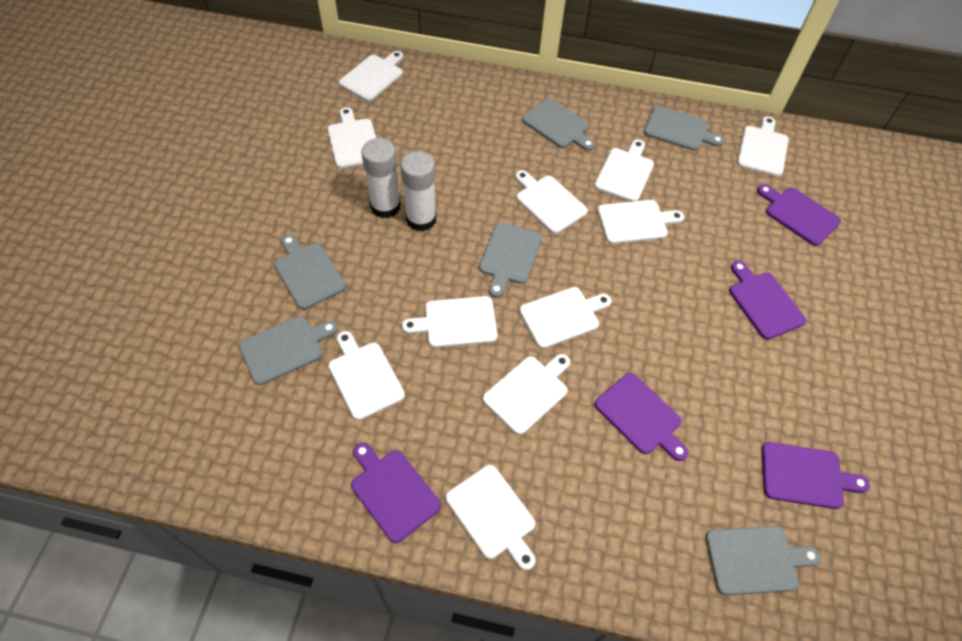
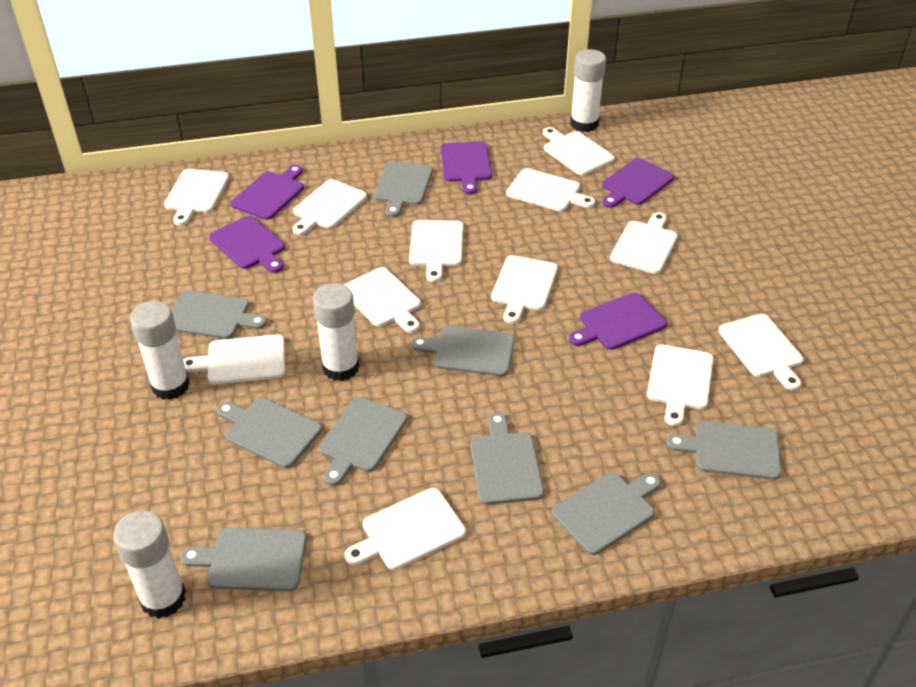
grey cutting board: 6 -> 9
white cutting board: 11 -> 12
white glue stick: 2 -> 4

